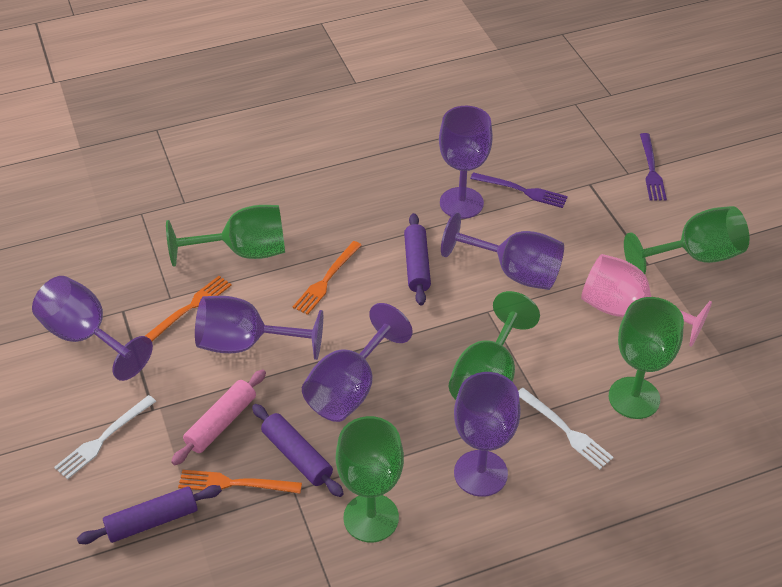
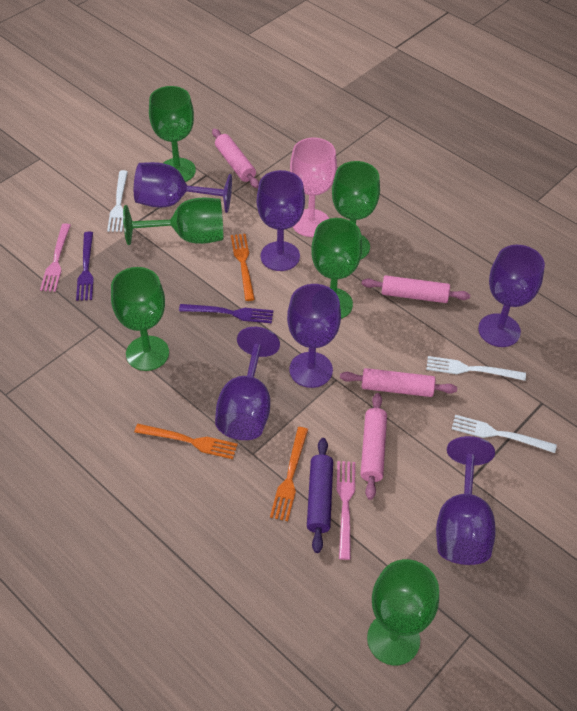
green goblet: 5 -> 6
pink fork: 0 -> 2
pink rolling pin: 1 -> 4
purple rolling pin: 3 -> 1
white fork: 2 -> 3

